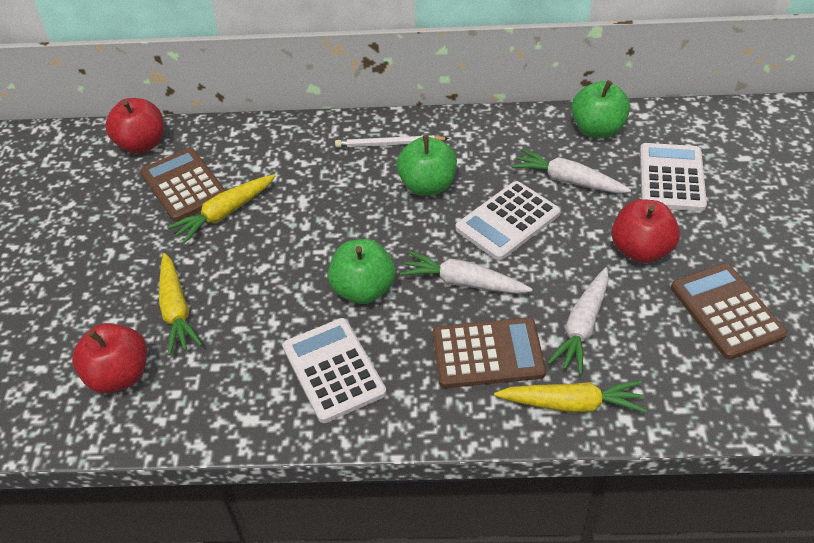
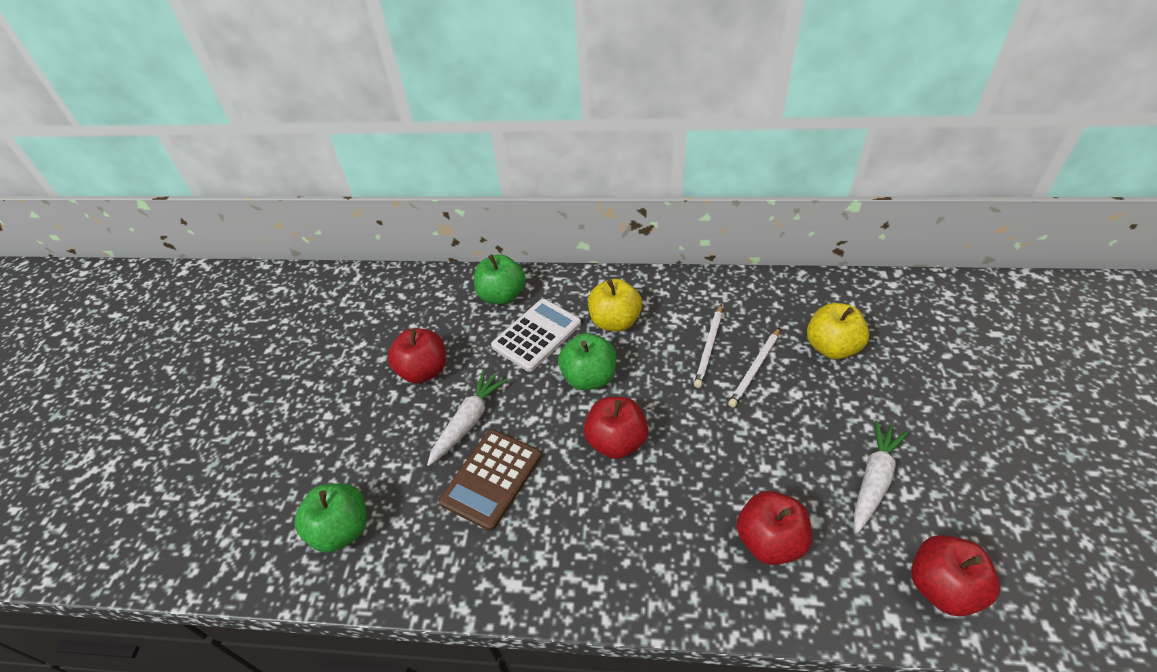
brown calculator: 3 -> 1
red apple: 3 -> 4
white calculator: 3 -> 1
white carrot: 3 -> 2
white pencil: 1 -> 2
yellow apple: 0 -> 2
yellow carrot: 3 -> 0

